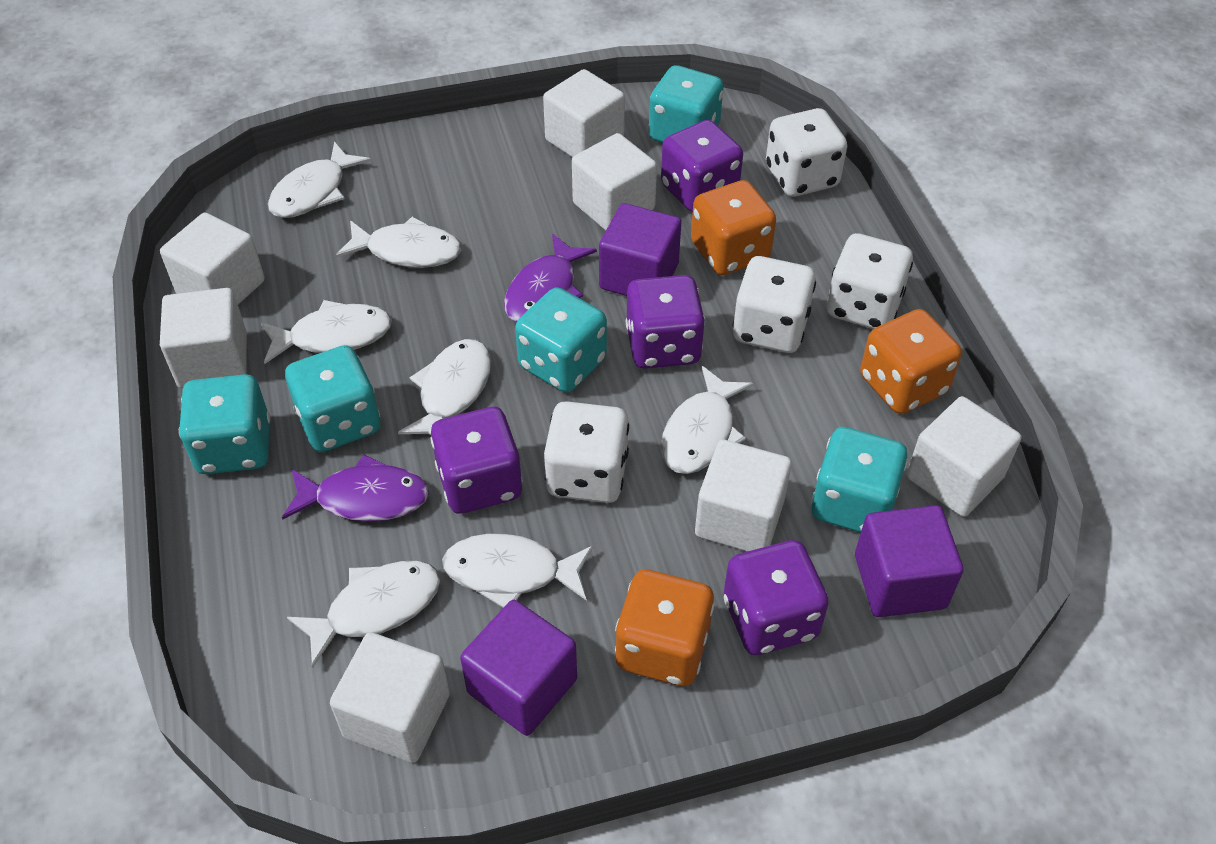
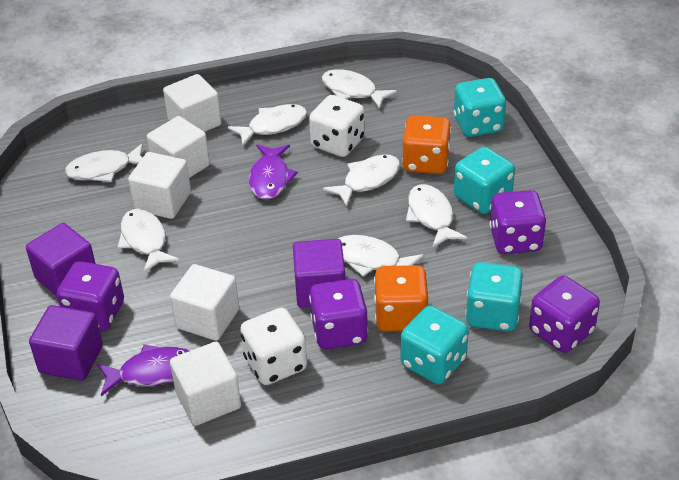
orange dice: 3 -> 2
turquoise dice: 5 -> 4
white cube: 7 -> 5
white dice: 4 -> 2

